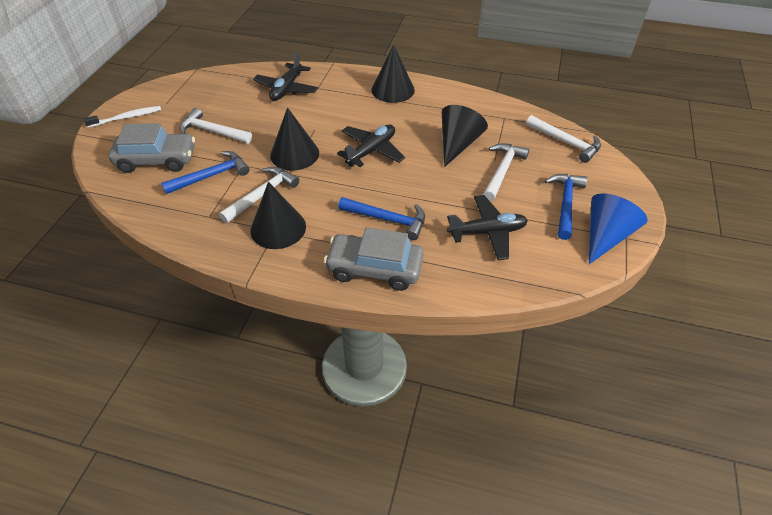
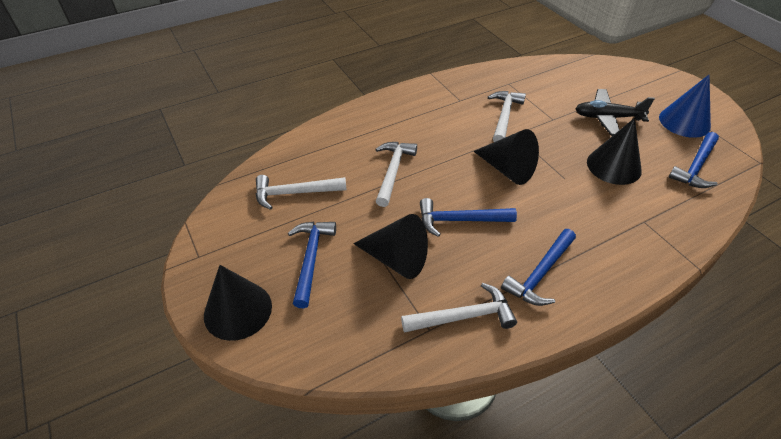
black plane: 3 -> 1
blue hammer: 3 -> 4
grey car: 2 -> 0
white toothbrush: 1 -> 0

